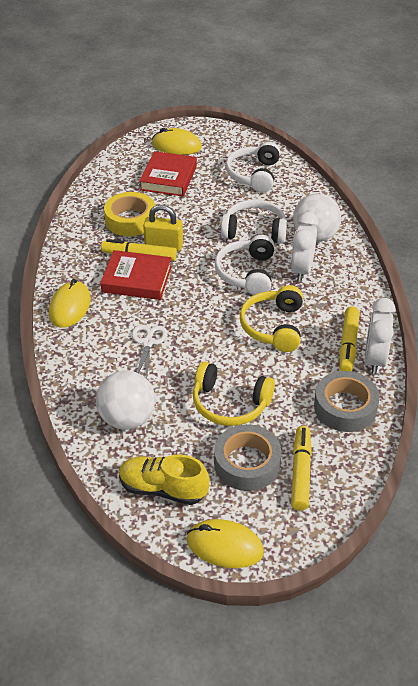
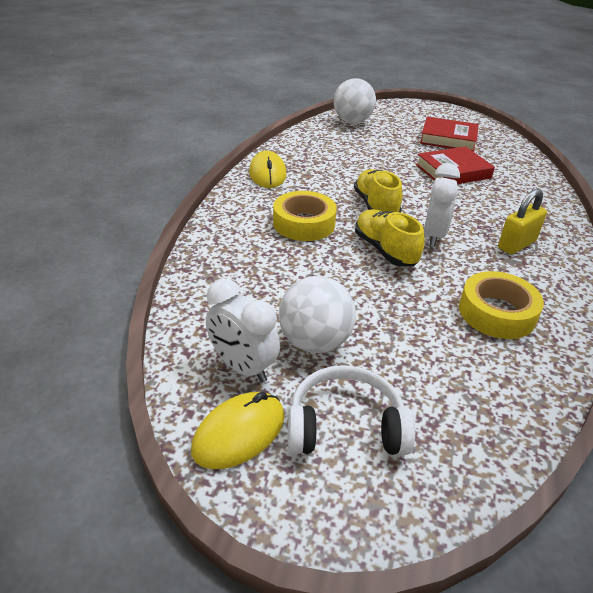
grey tape: 2 -> 0
white headphones: 3 -> 1
white scissors: 1 -> 0
yellow headphones: 2 -> 0
yellow marker: 3 -> 0
yellow mouse: 3 -> 2
yellow shoe: 1 -> 2
yellow tape: 1 -> 2

